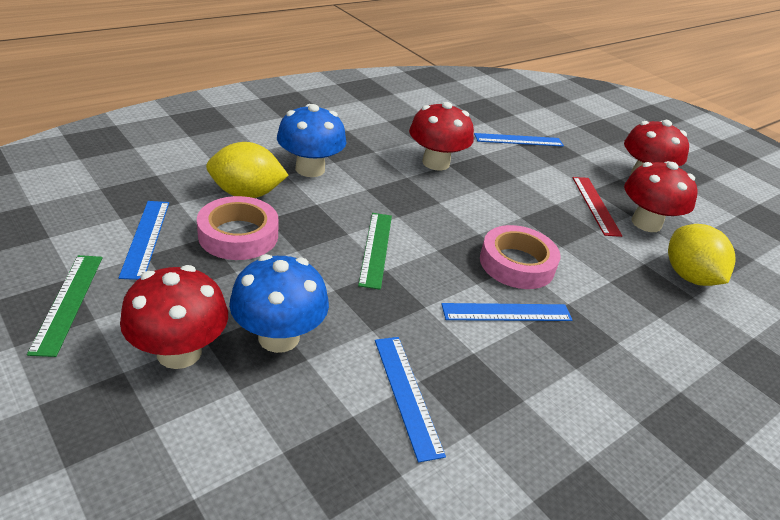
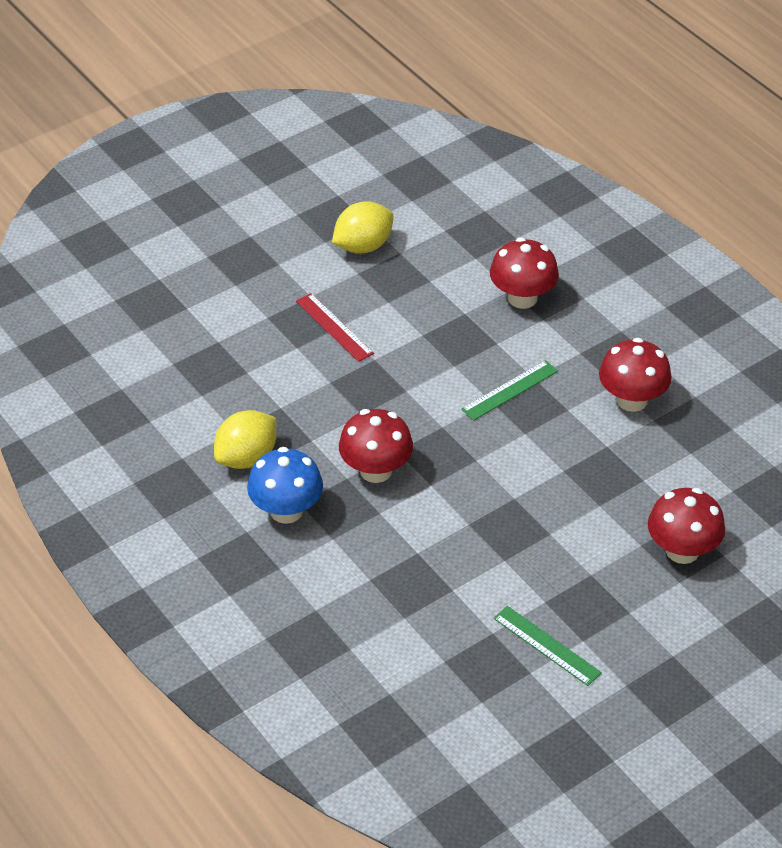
blue mushroom: 2 -> 1
blue ruler: 4 -> 0
pink tape: 2 -> 0

